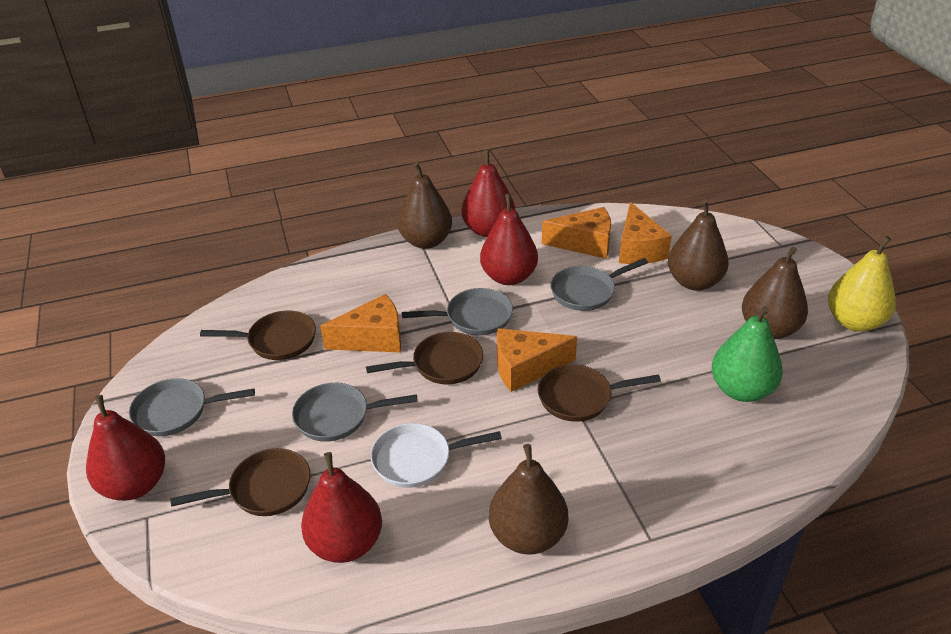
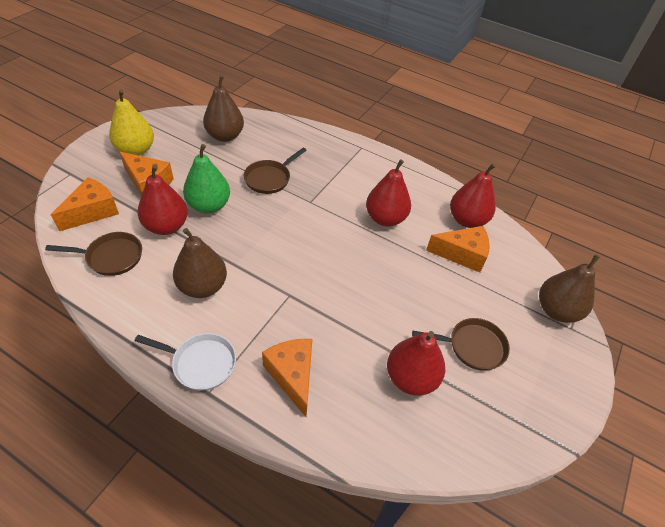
brown pan: 4 -> 3
brown pear: 4 -> 3
grey pan: 4 -> 0

